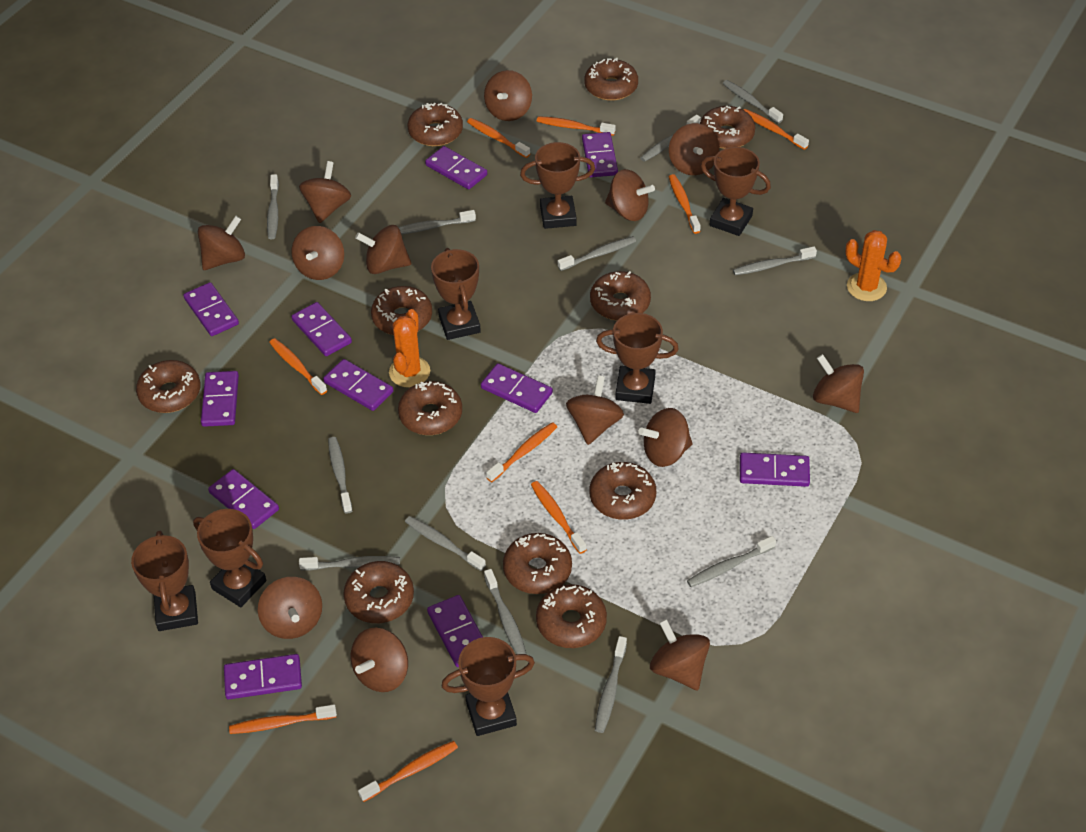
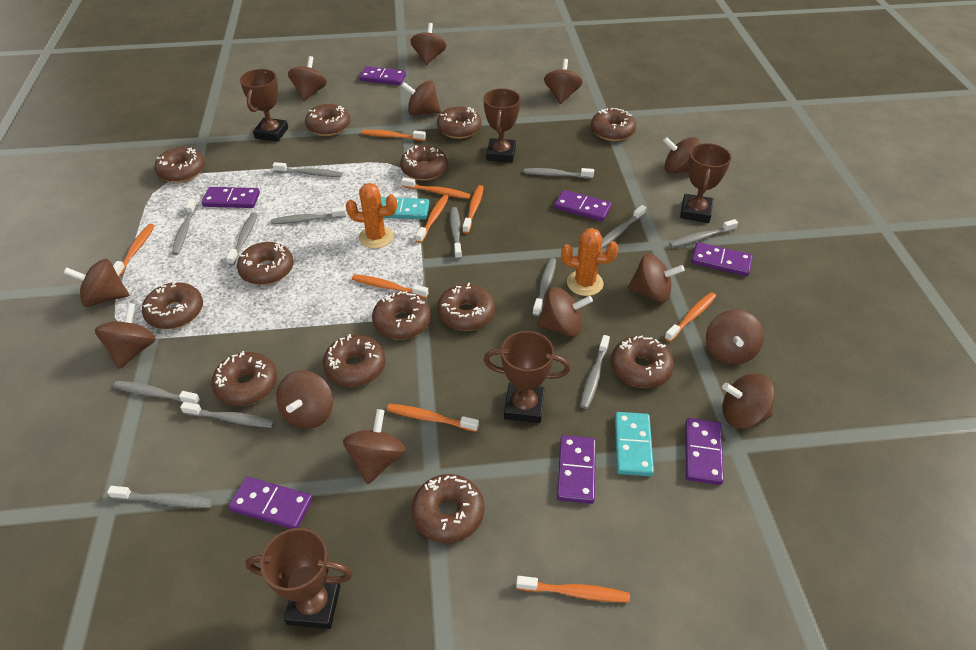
brown donut: 11 -> 13
brown trophy: 7 -> 5
grey toothbrush: 12 -> 13
purple domino: 11 -> 7
turquoise domino: 0 -> 2

